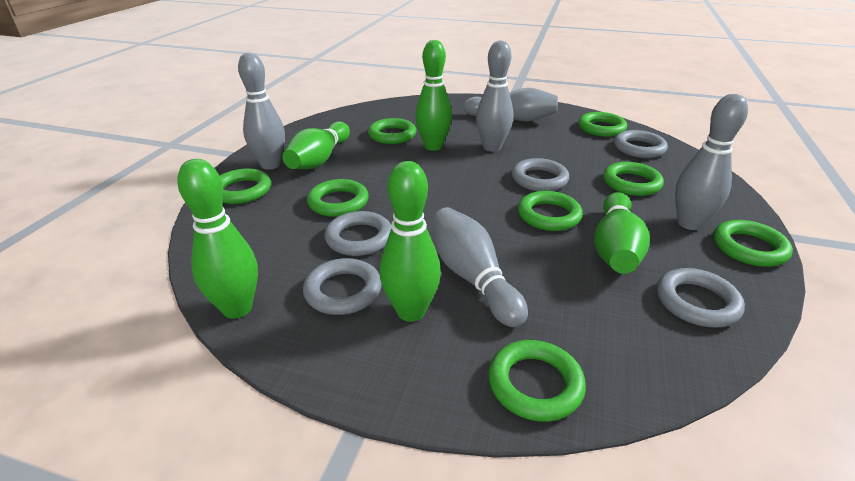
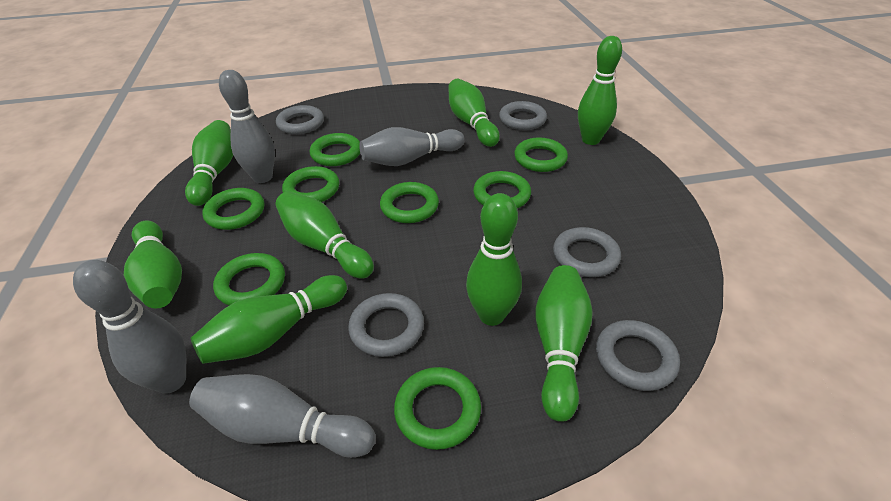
green bowling pin: 5 -> 8
grey bowling pin: 5 -> 4

